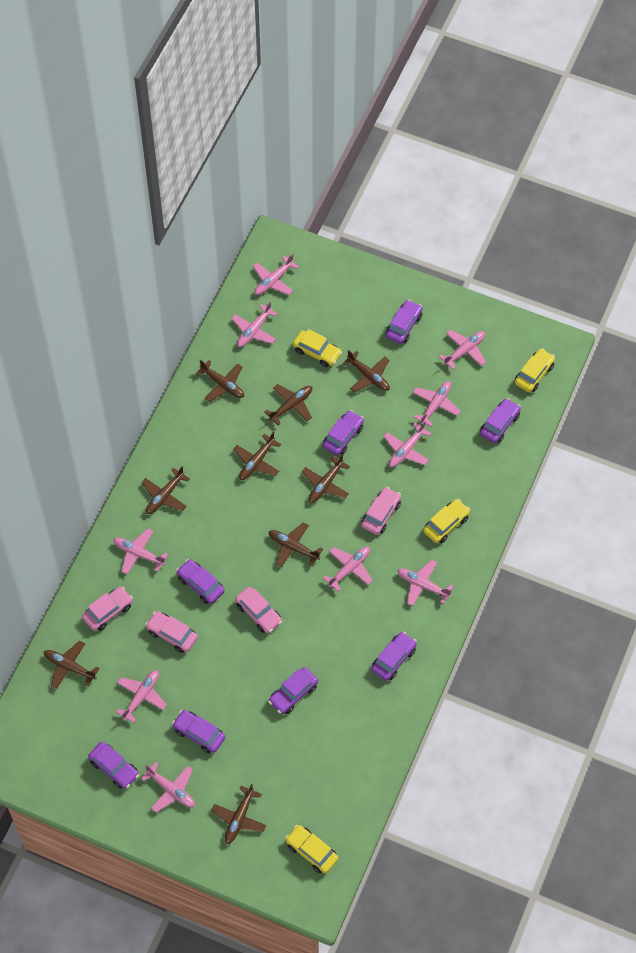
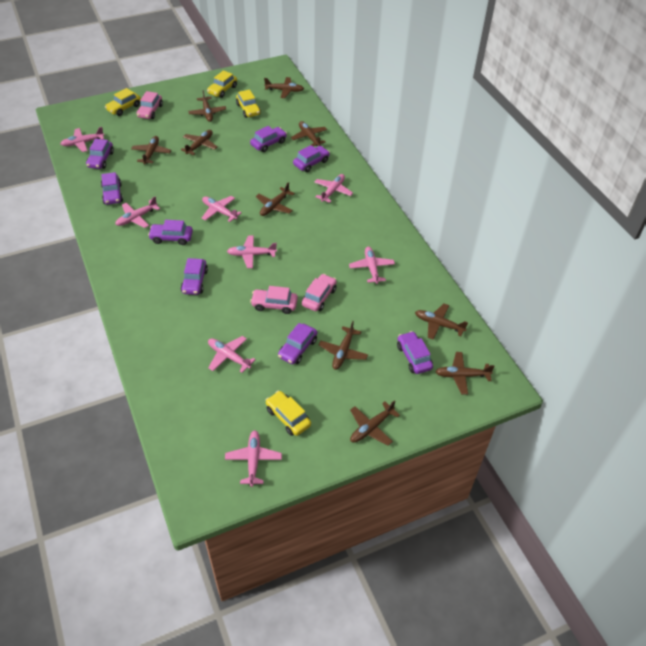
brown plane: 9 -> 10
pink car: 4 -> 3
pink plane: 10 -> 8

